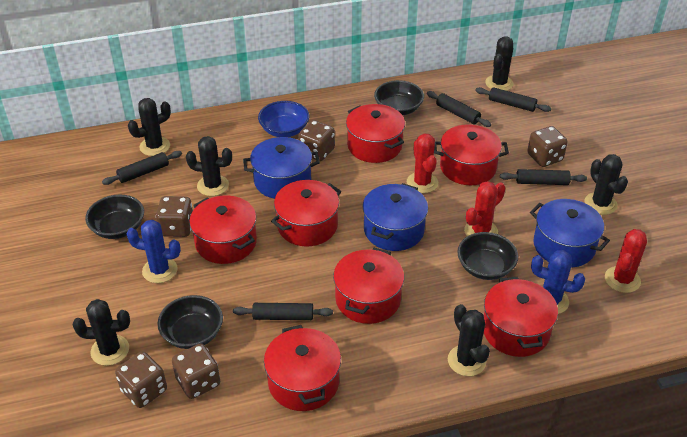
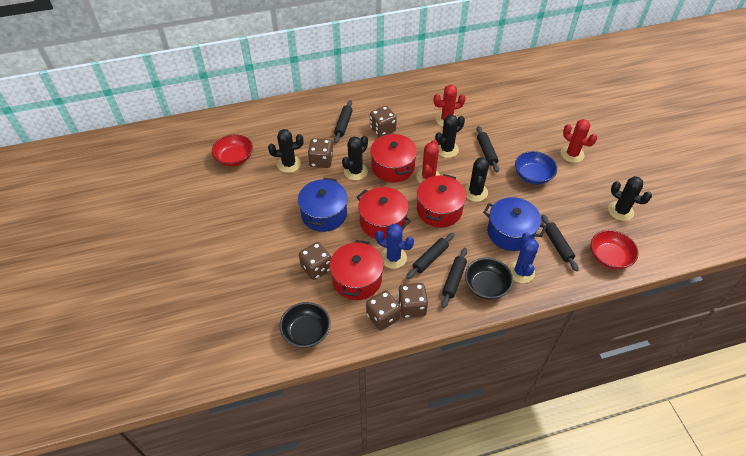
black bowl: 4 -> 2
black cactus: 6 -> 5
blue pot: 3 -> 2
red bowl: 0 -> 2
red pot: 7 -> 4

